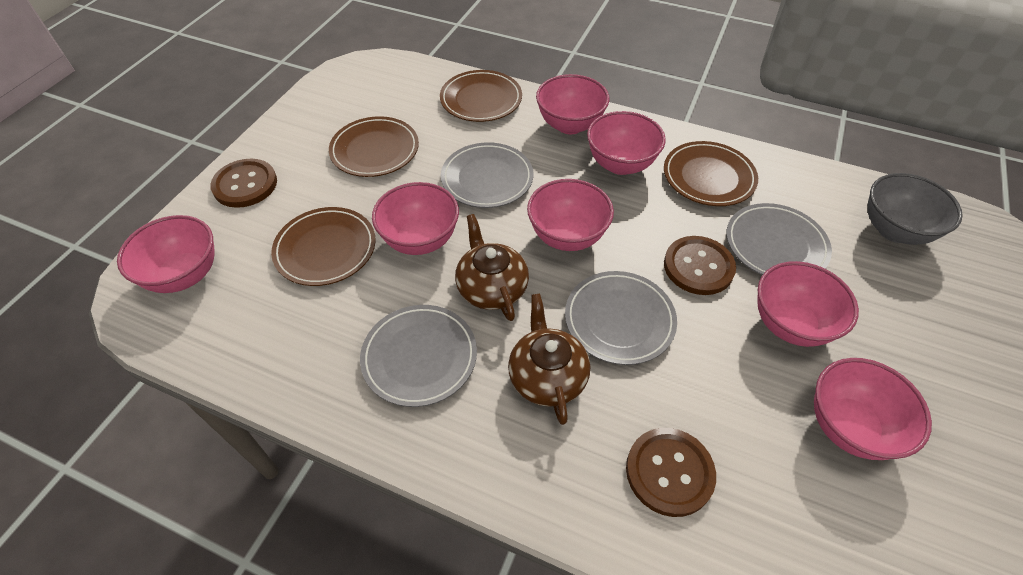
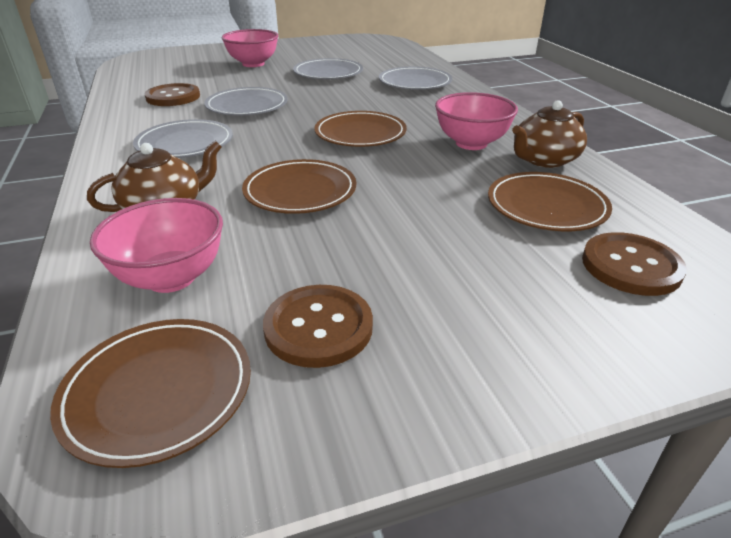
grey bowl: 1 -> 0
pink bowl: 7 -> 3

